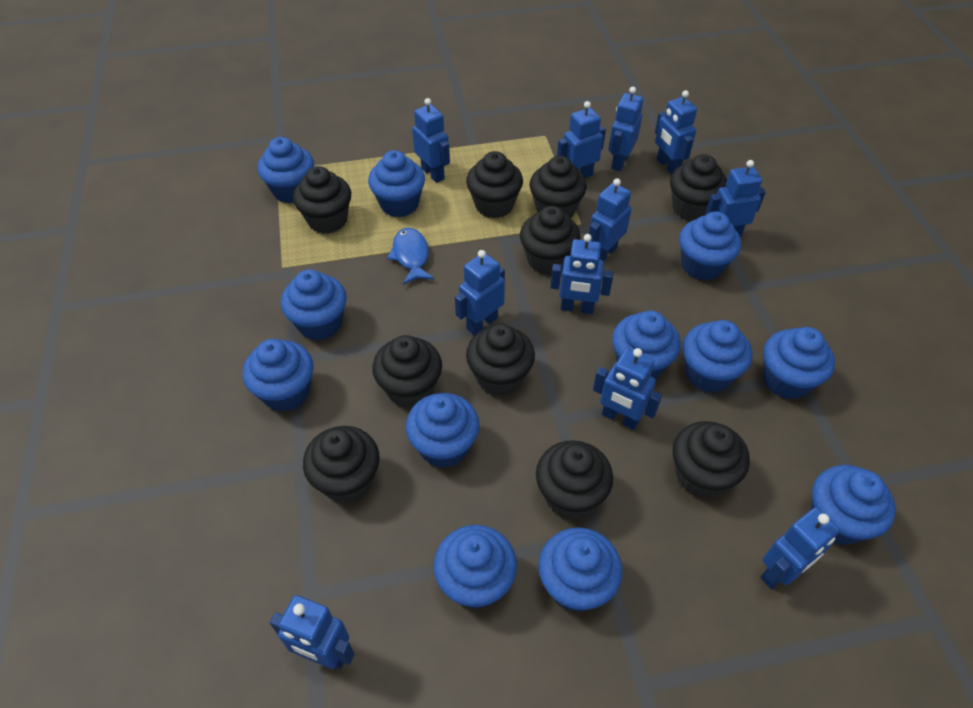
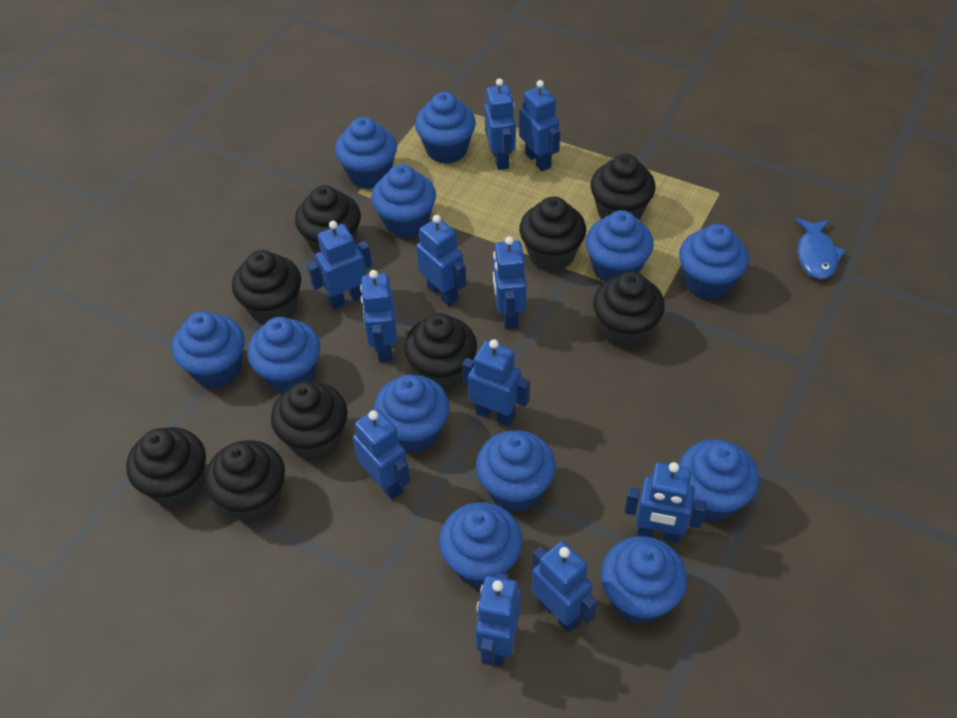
black cupcake: 10 -> 9

